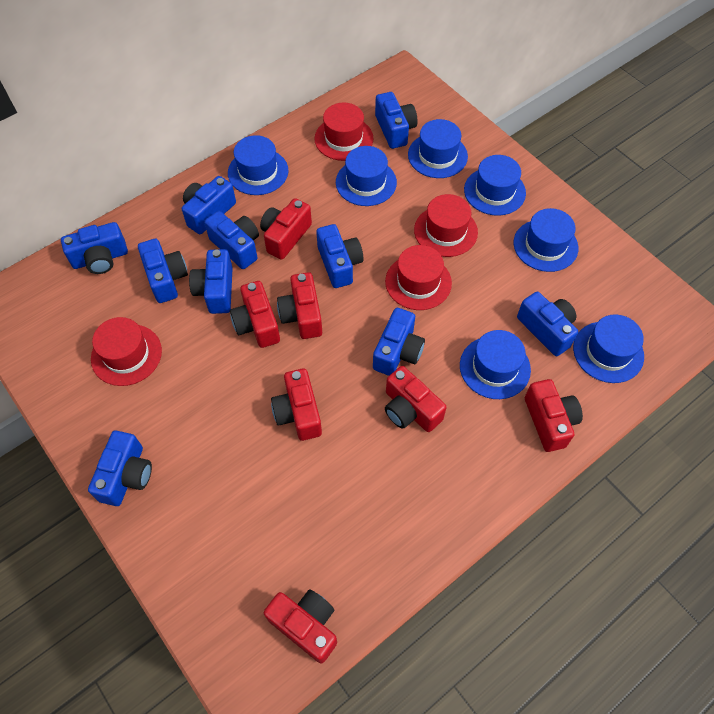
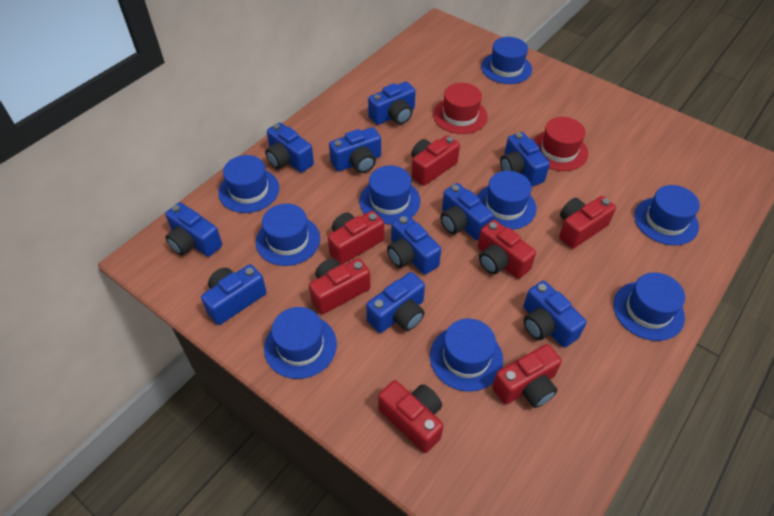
blue hat: 7 -> 9
red hat: 4 -> 2

